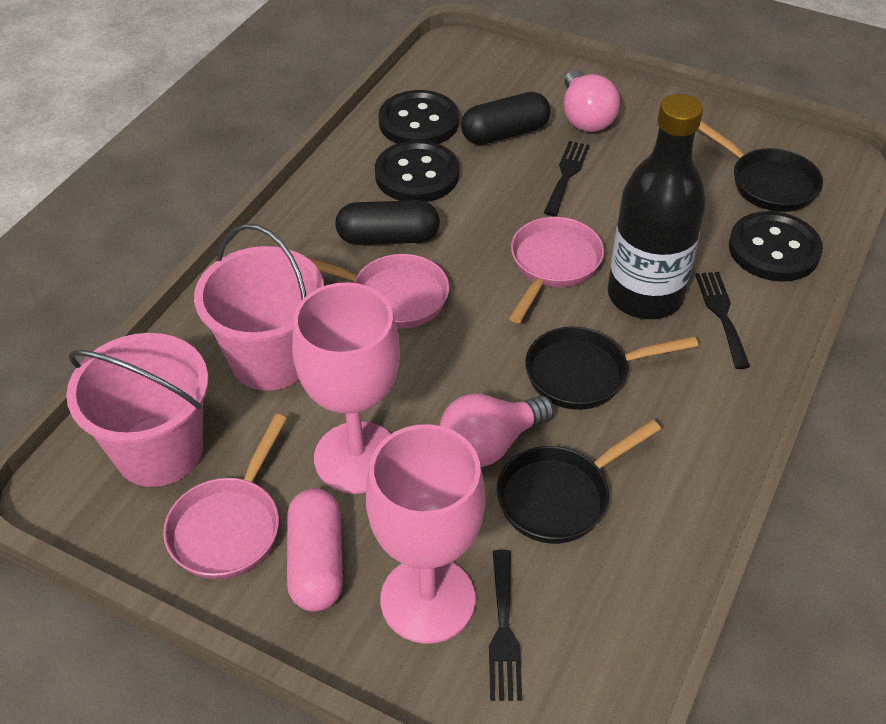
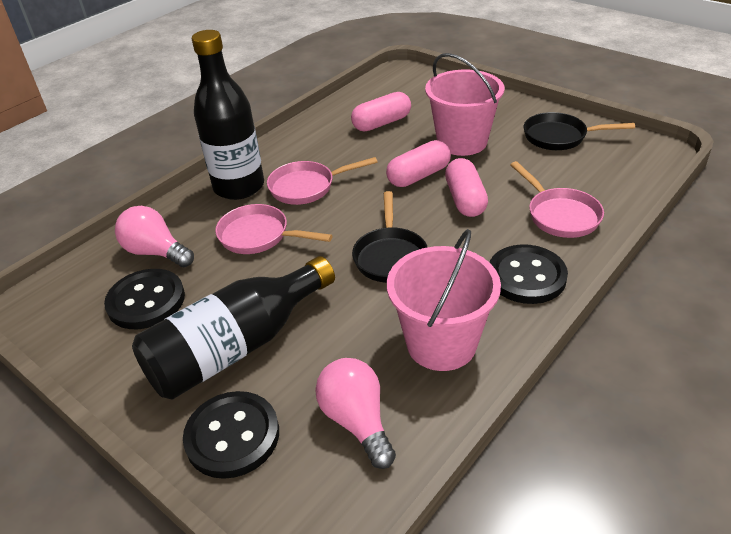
black bottle: 1 -> 2
black capsule: 2 -> 0
black fork: 3 -> 0
black pan: 3 -> 2
pink capsule: 1 -> 3
pink goblet: 2 -> 0

